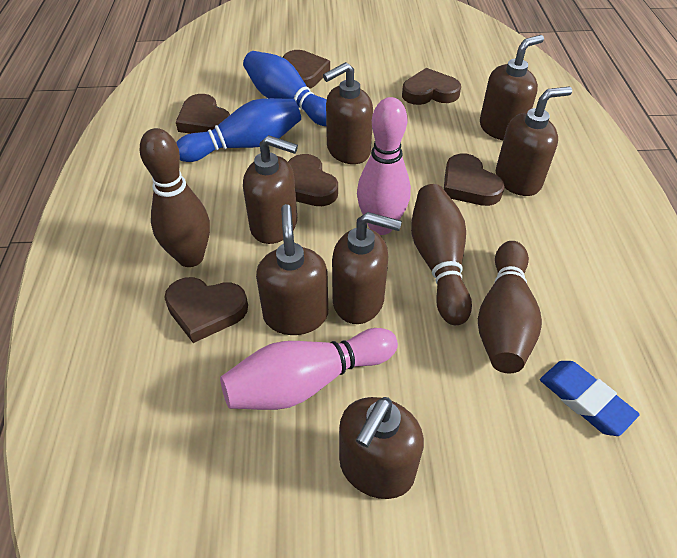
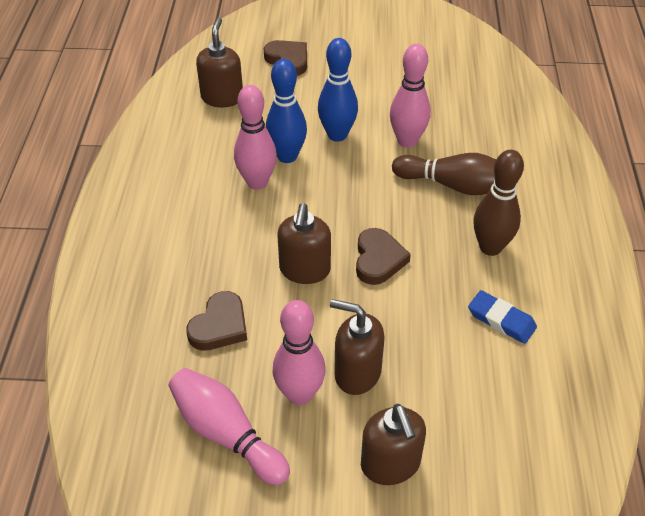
brown bowling pin: 3 -> 2
brown heart: 6 -> 3
brown soap dispenser: 7 -> 4
pink bowling pin: 2 -> 4

